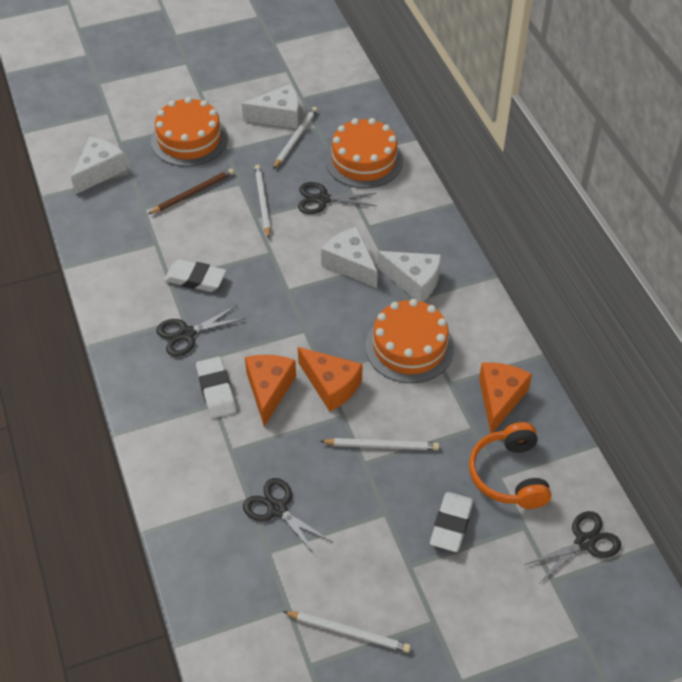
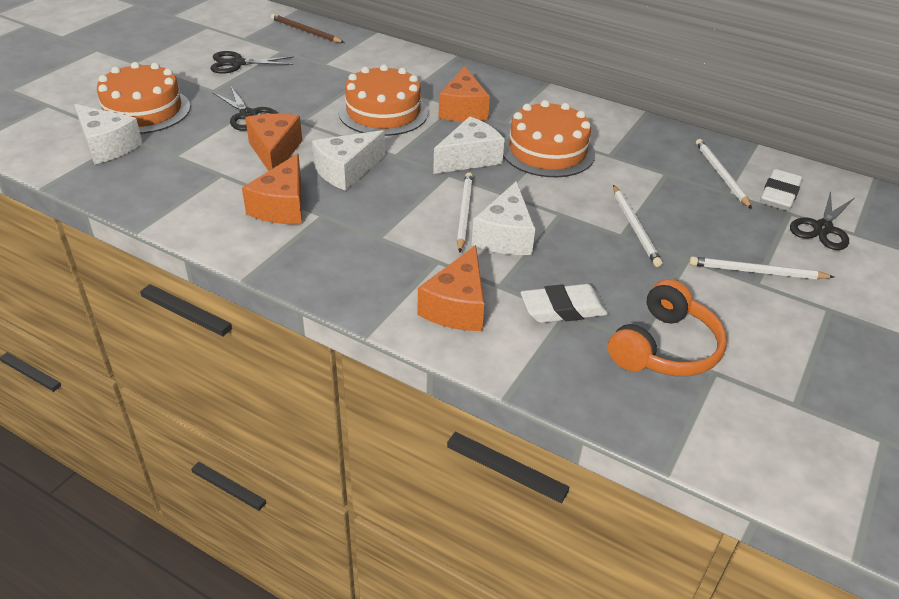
black scissors: 4 -> 3
orange cheese: 3 -> 4
white eraser: 3 -> 2

